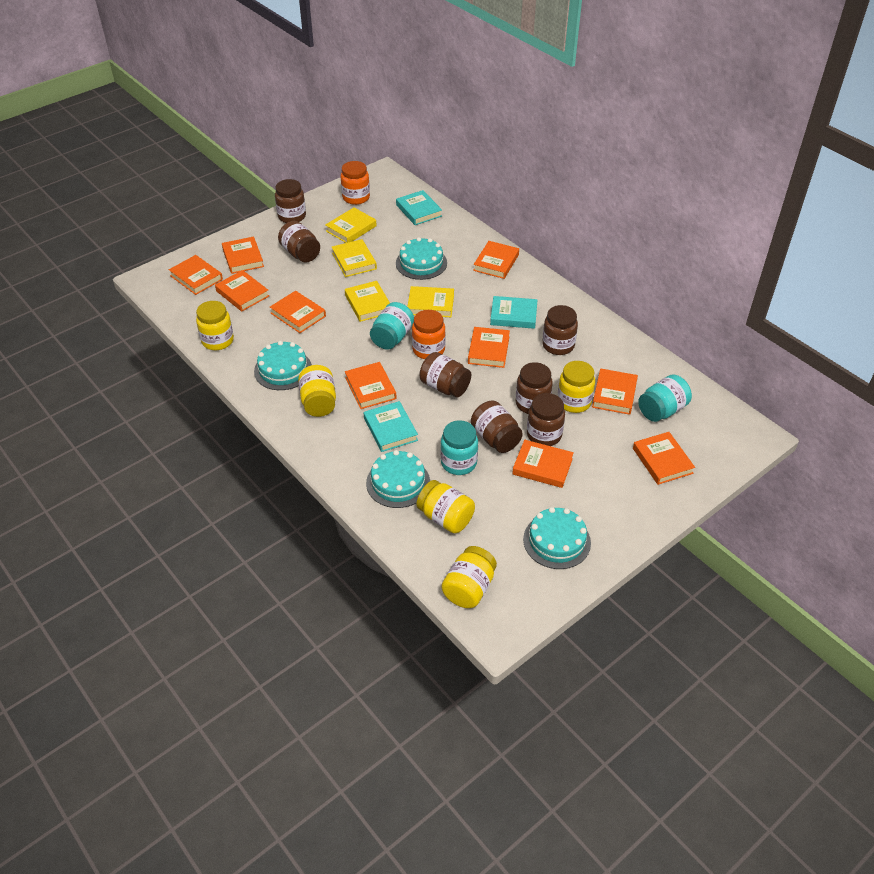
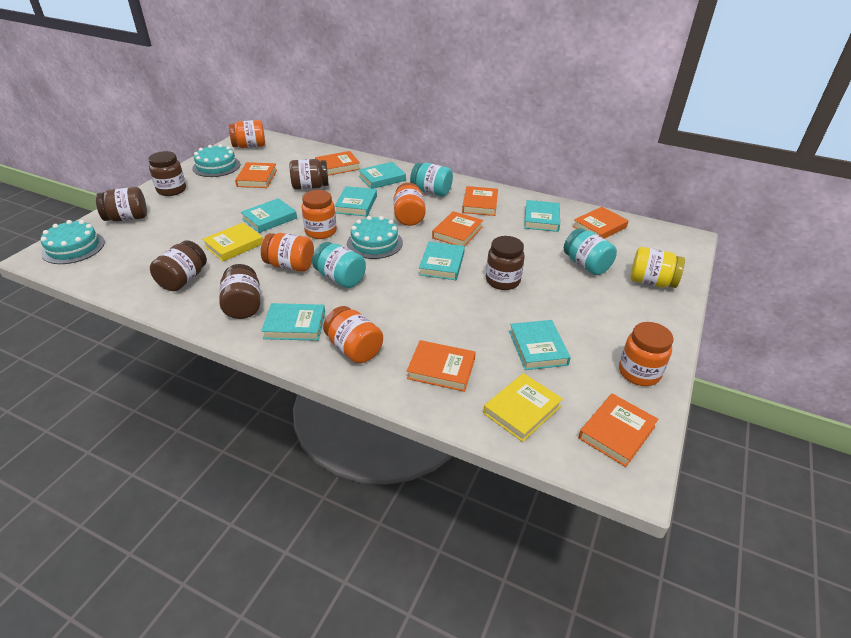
brown jar: 7 -> 6
orange book: 10 -> 7
orange jar: 2 -> 6
turquoise book: 3 -> 7
turquoise cake: 4 -> 3
yellow book: 4 -> 2
yellow jar: 5 -> 1

